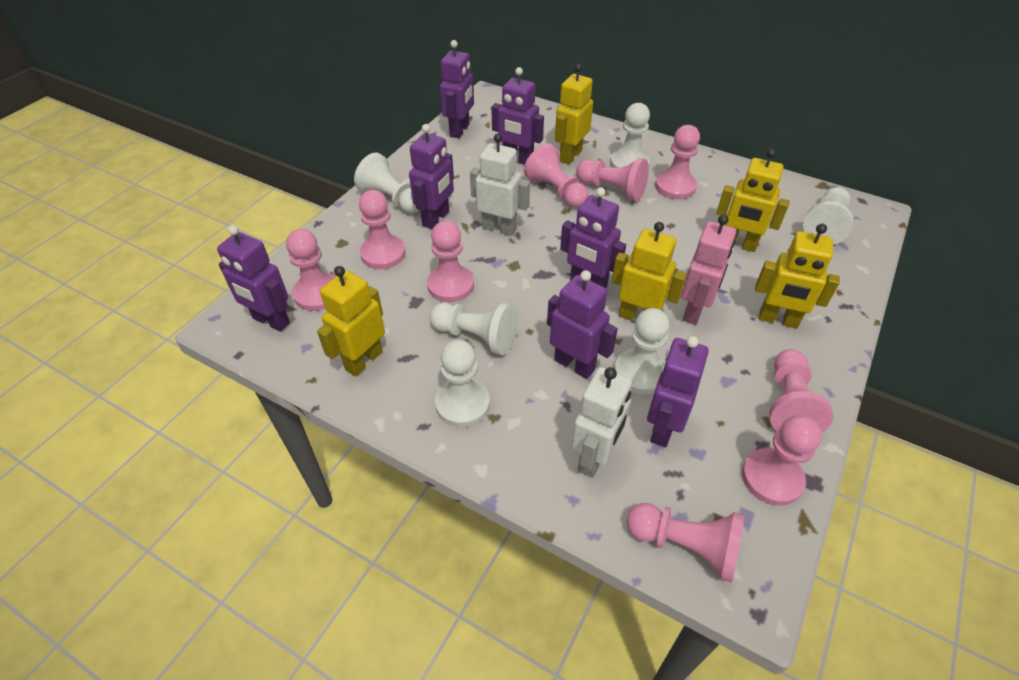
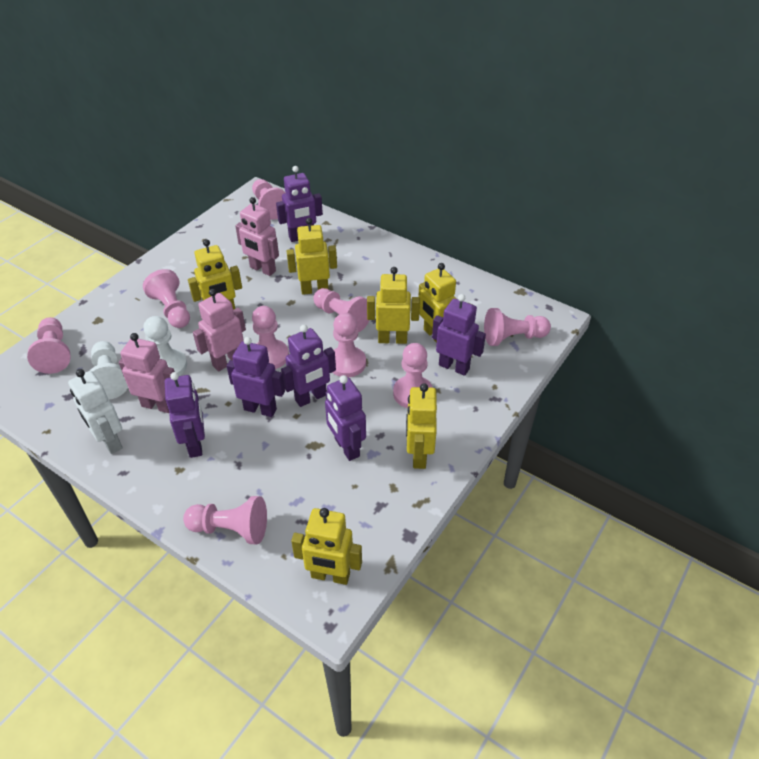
pink robot: 1 -> 3
purple robot: 7 -> 6
white pawn: 6 -> 2
white robot: 2 -> 1
yellow robot: 5 -> 6

